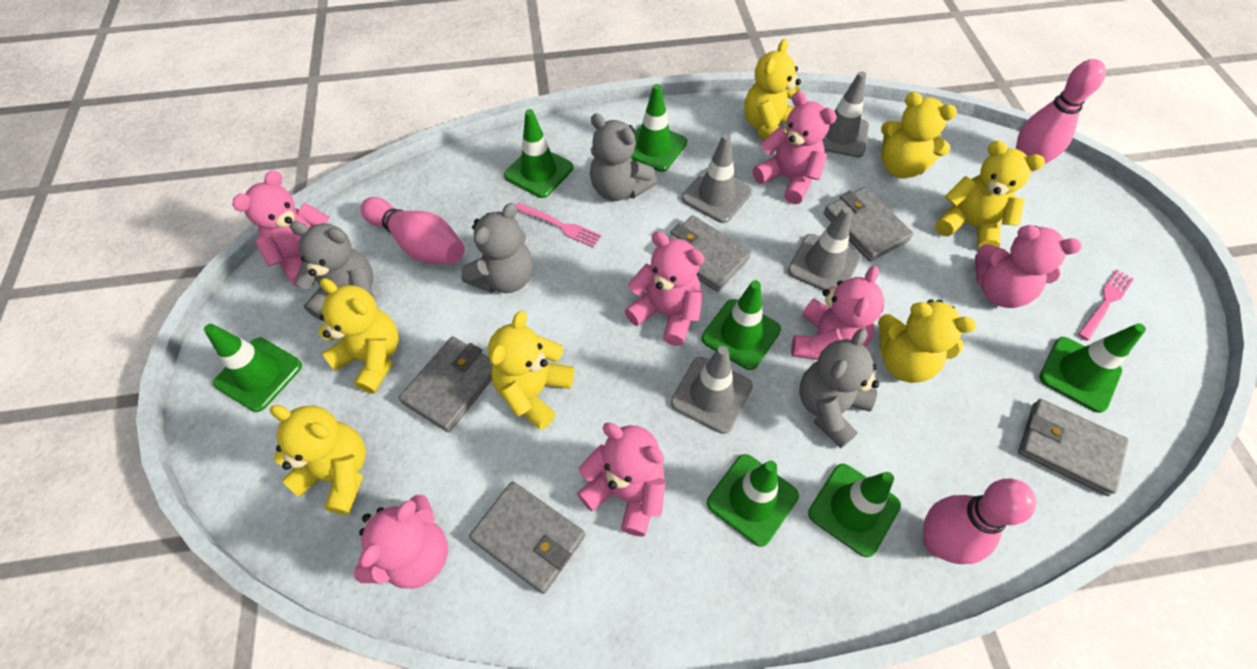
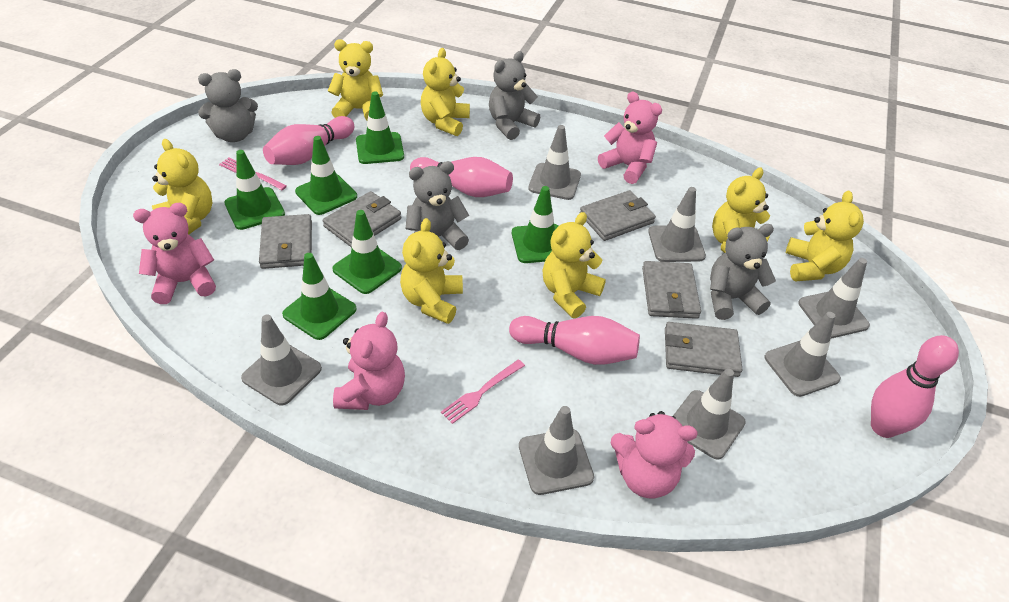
green traffic cone: 7 -> 6
grey traffic cone: 4 -> 7
pink bowling pin: 3 -> 4
pink teddy bear: 7 -> 4

